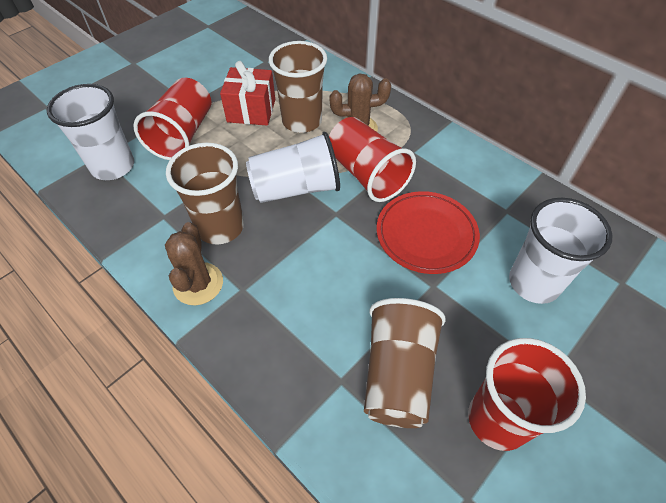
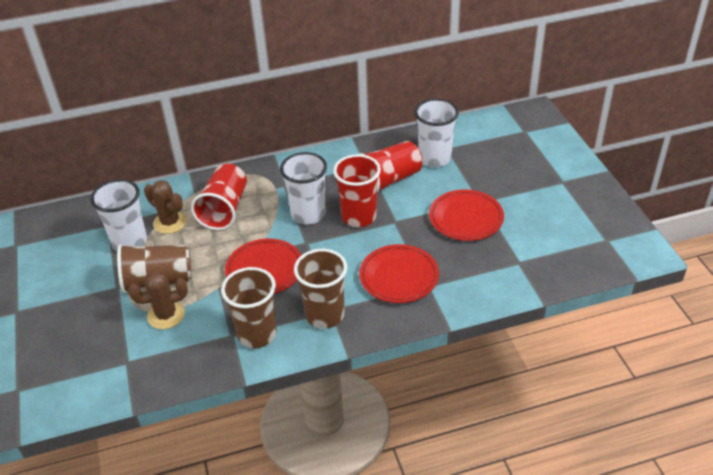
red gift: 1 -> 0
red plate: 1 -> 3

